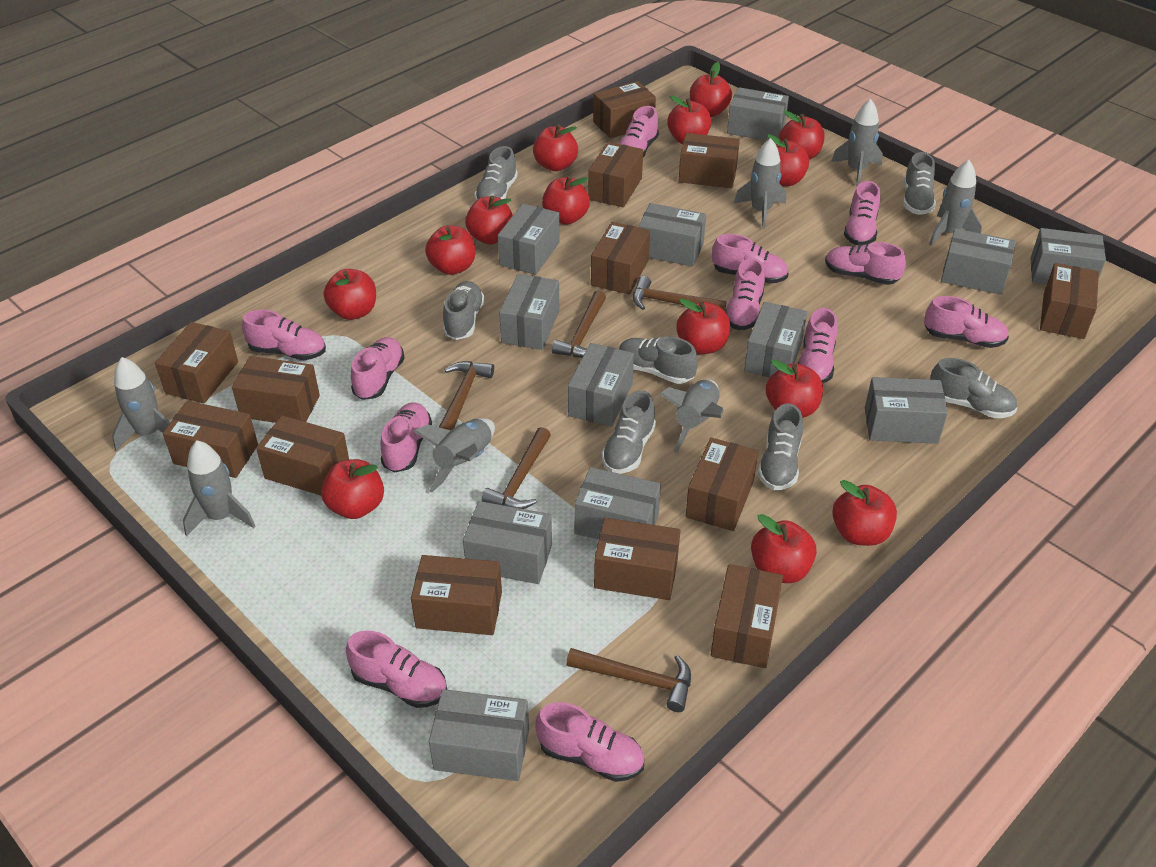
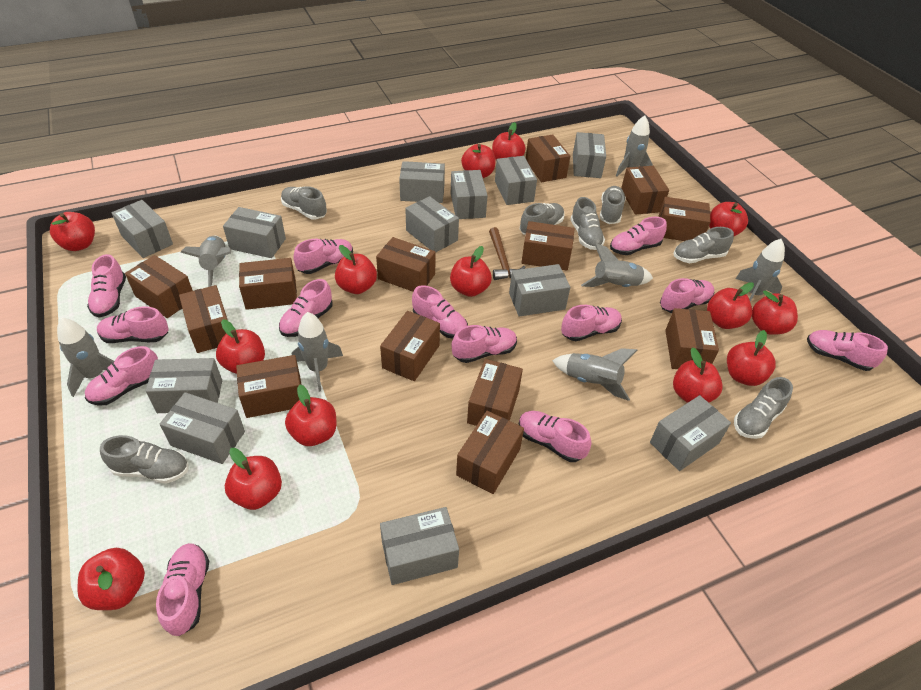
brown hammer: 5 -> 1
pink shoe: 12 -> 13

